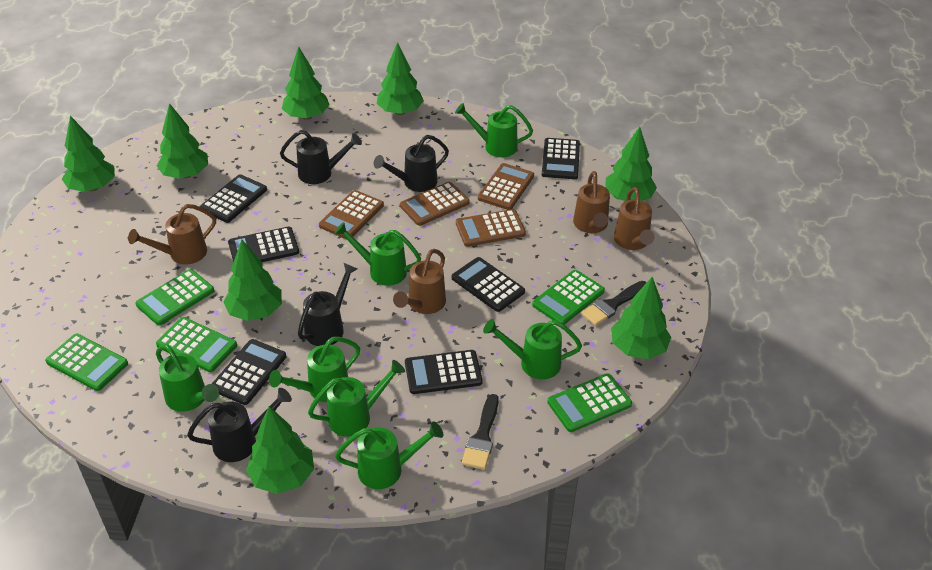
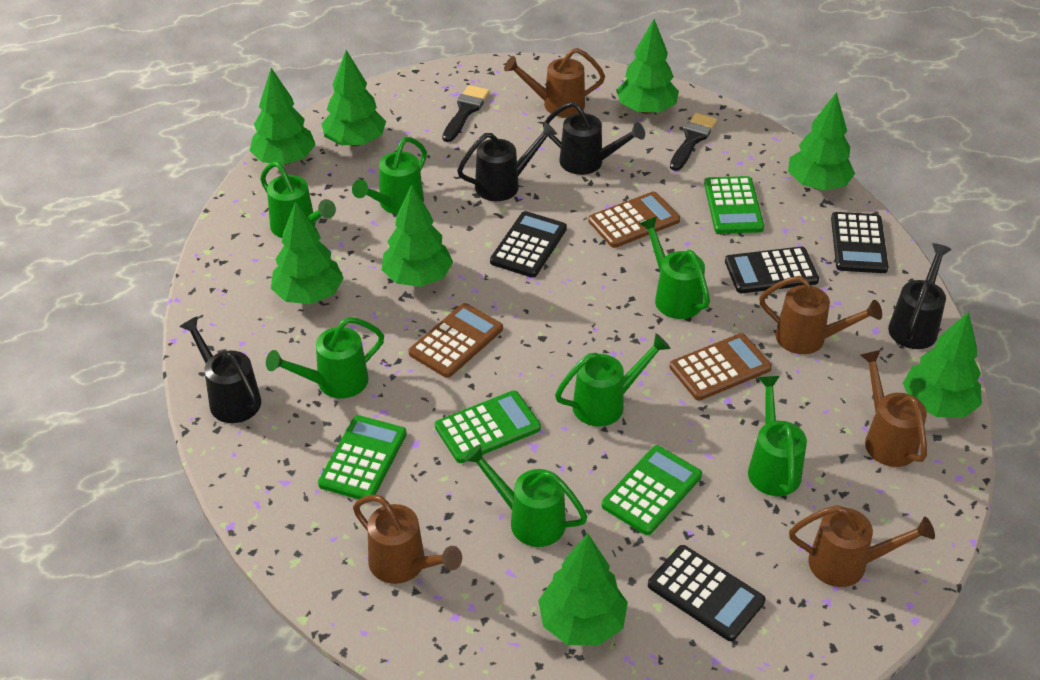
black calculator: 6 -> 4
brown calculator: 4 -> 3
brown watering can: 4 -> 5
green calculator: 5 -> 4

